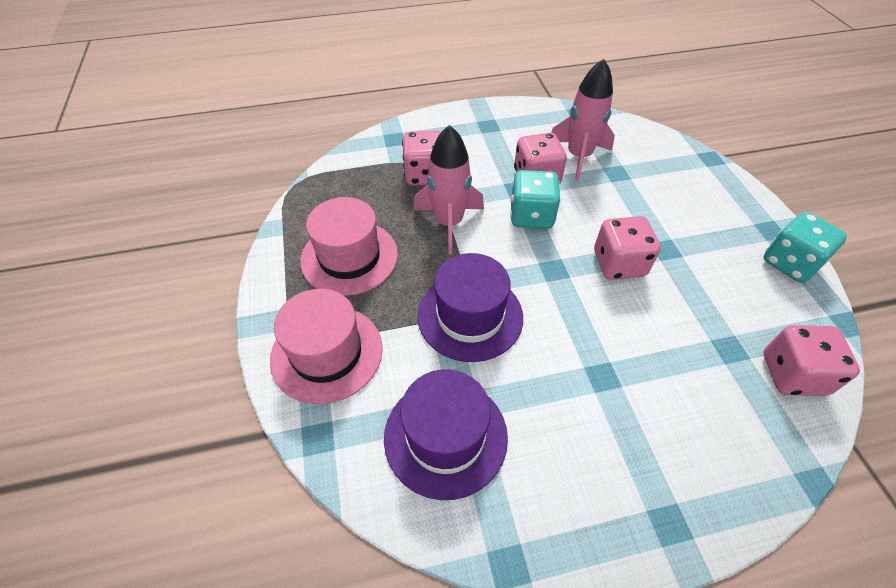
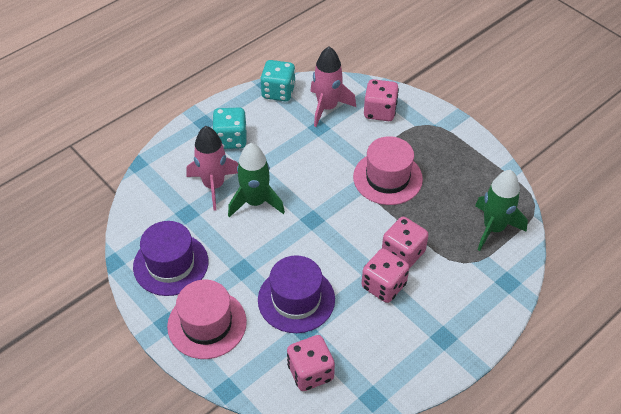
green rocket: 0 -> 2

